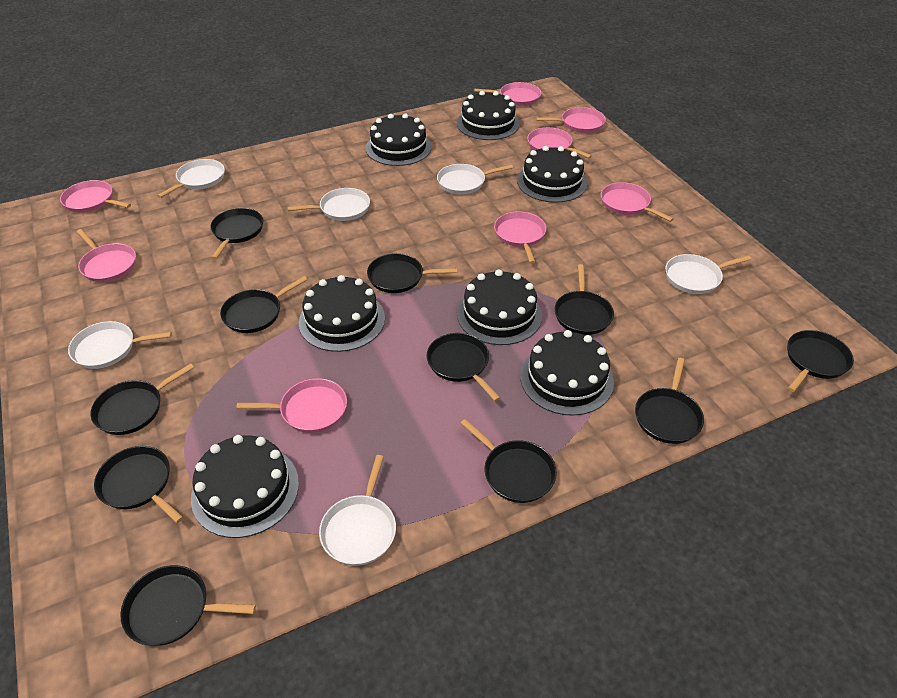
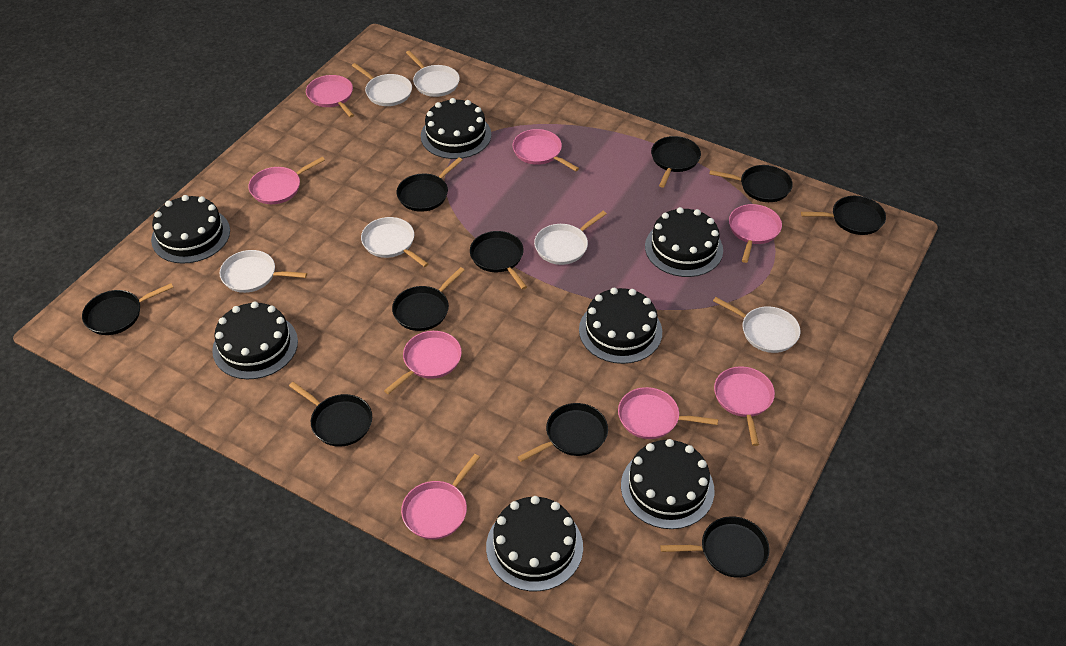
black pan: 11 -> 10

